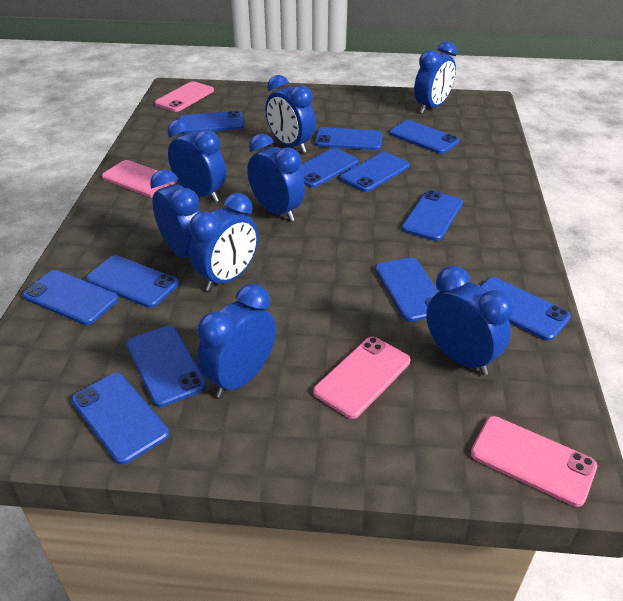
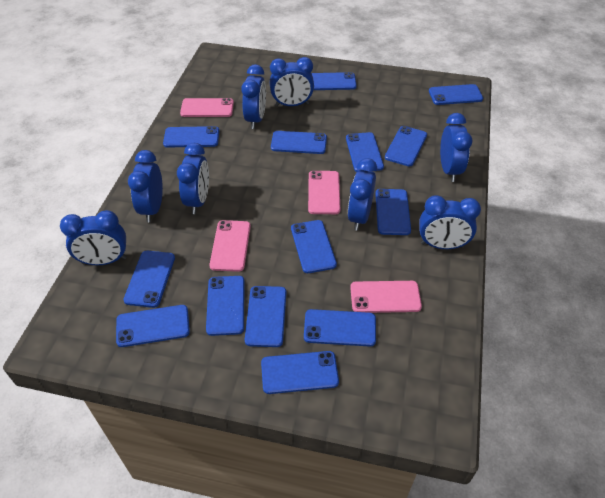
blue phone: 12 -> 14

